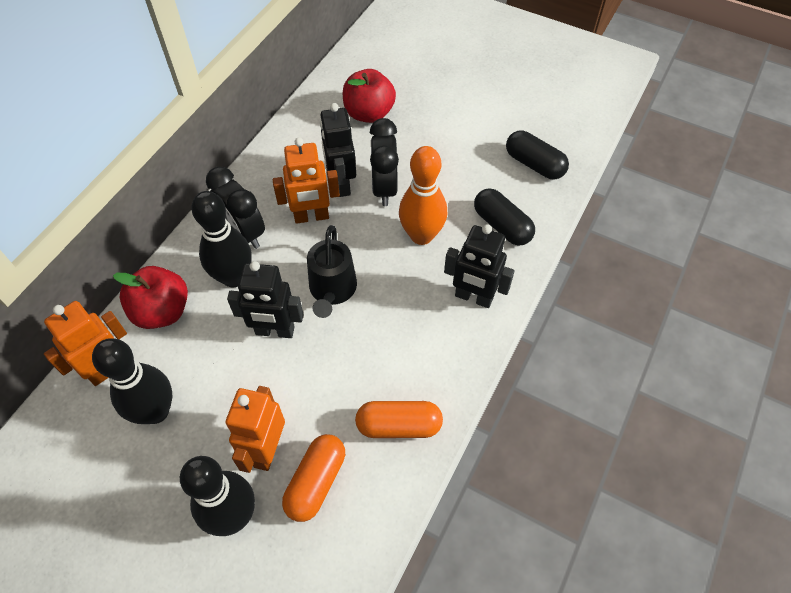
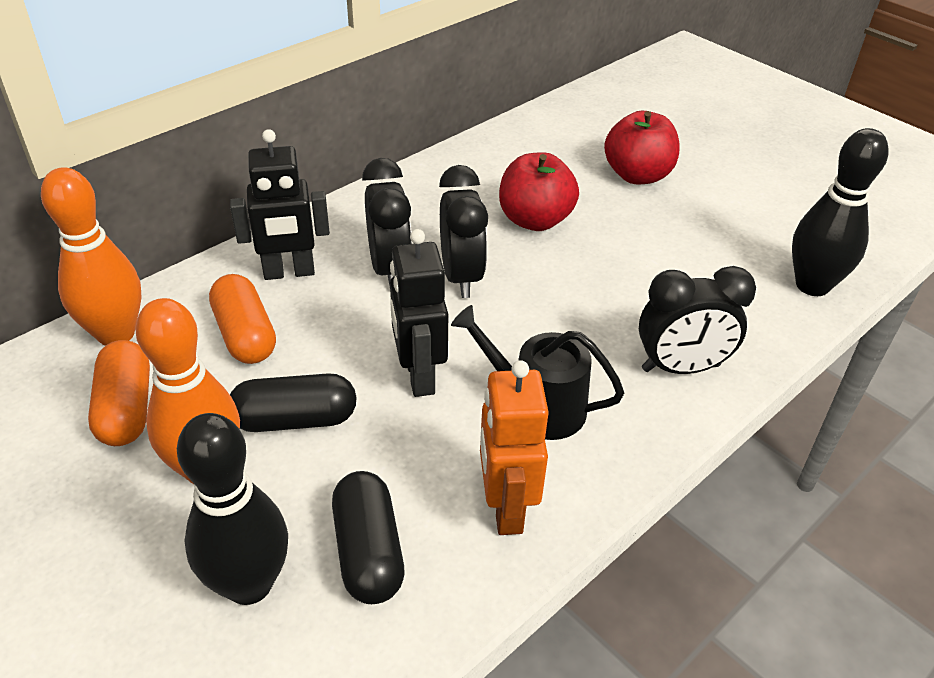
black bowling pin: 3 -> 2
black clock: 2 -> 3
black robot: 3 -> 2
orange bowling pin: 1 -> 2
orange robot: 3 -> 1

